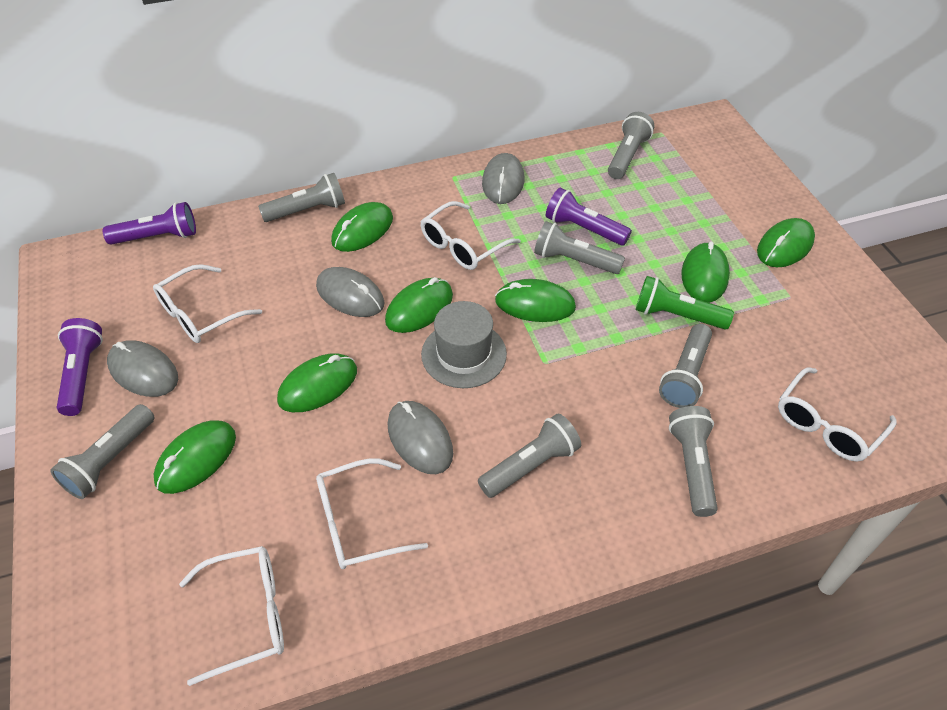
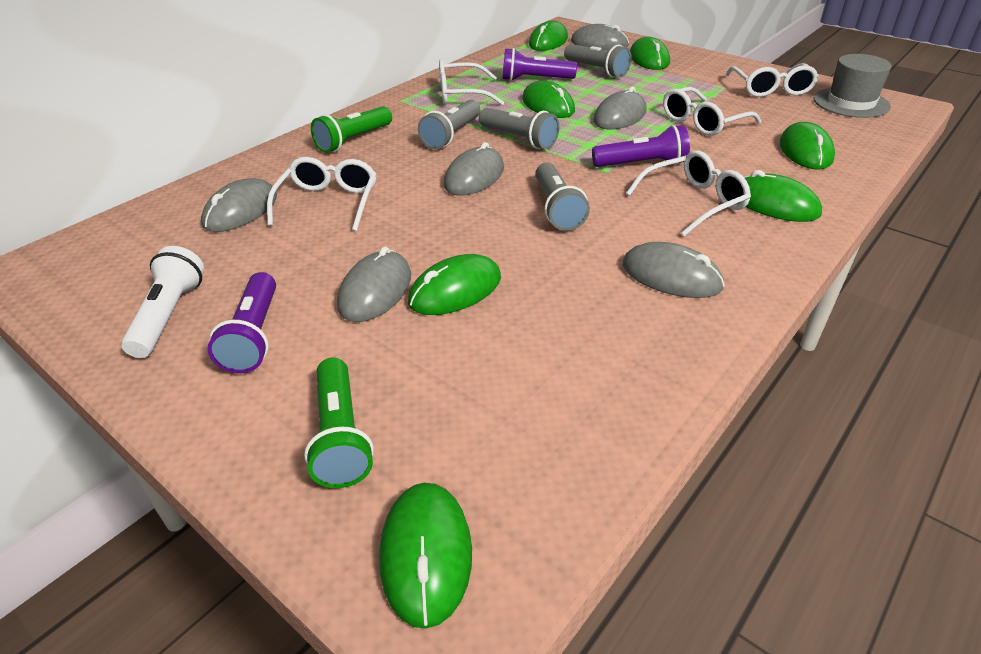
green flashlight: 1 -> 2
grey flashlight: 7 -> 4
grey mouse: 4 -> 6
white flashlight: 0 -> 1

